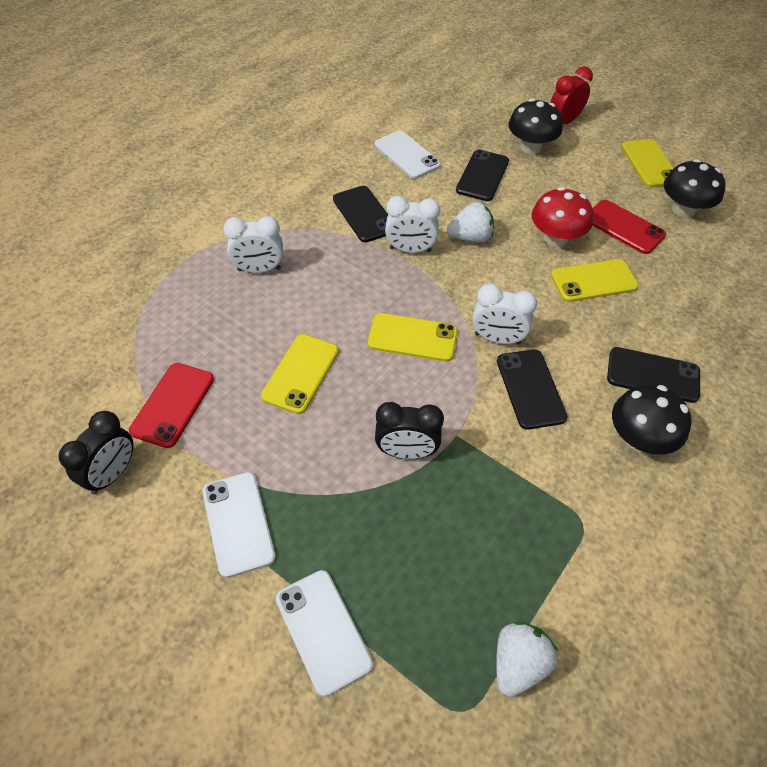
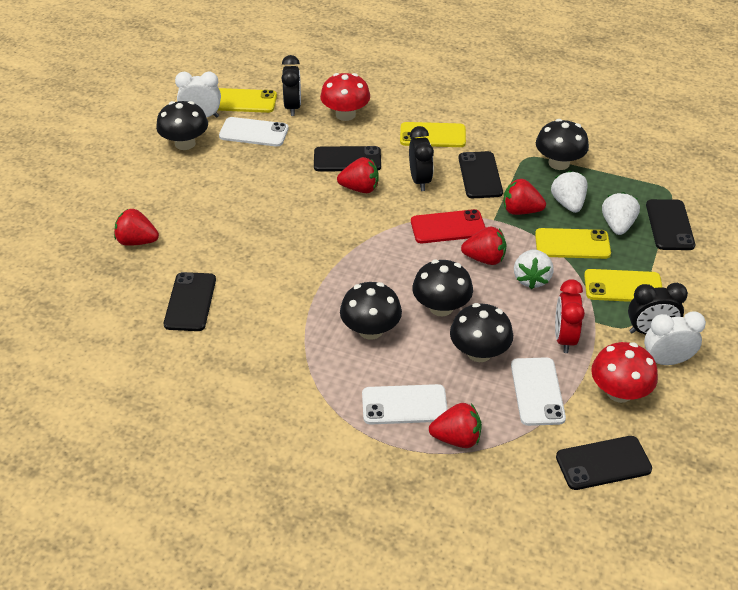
black clock: 2 -> 3
black mushroom: 3 -> 5
black phone: 4 -> 5
red mushroom: 1 -> 2
red phone: 2 -> 1
red strawberry: 0 -> 5
white clock: 3 -> 2
white strawberry: 2 -> 3

